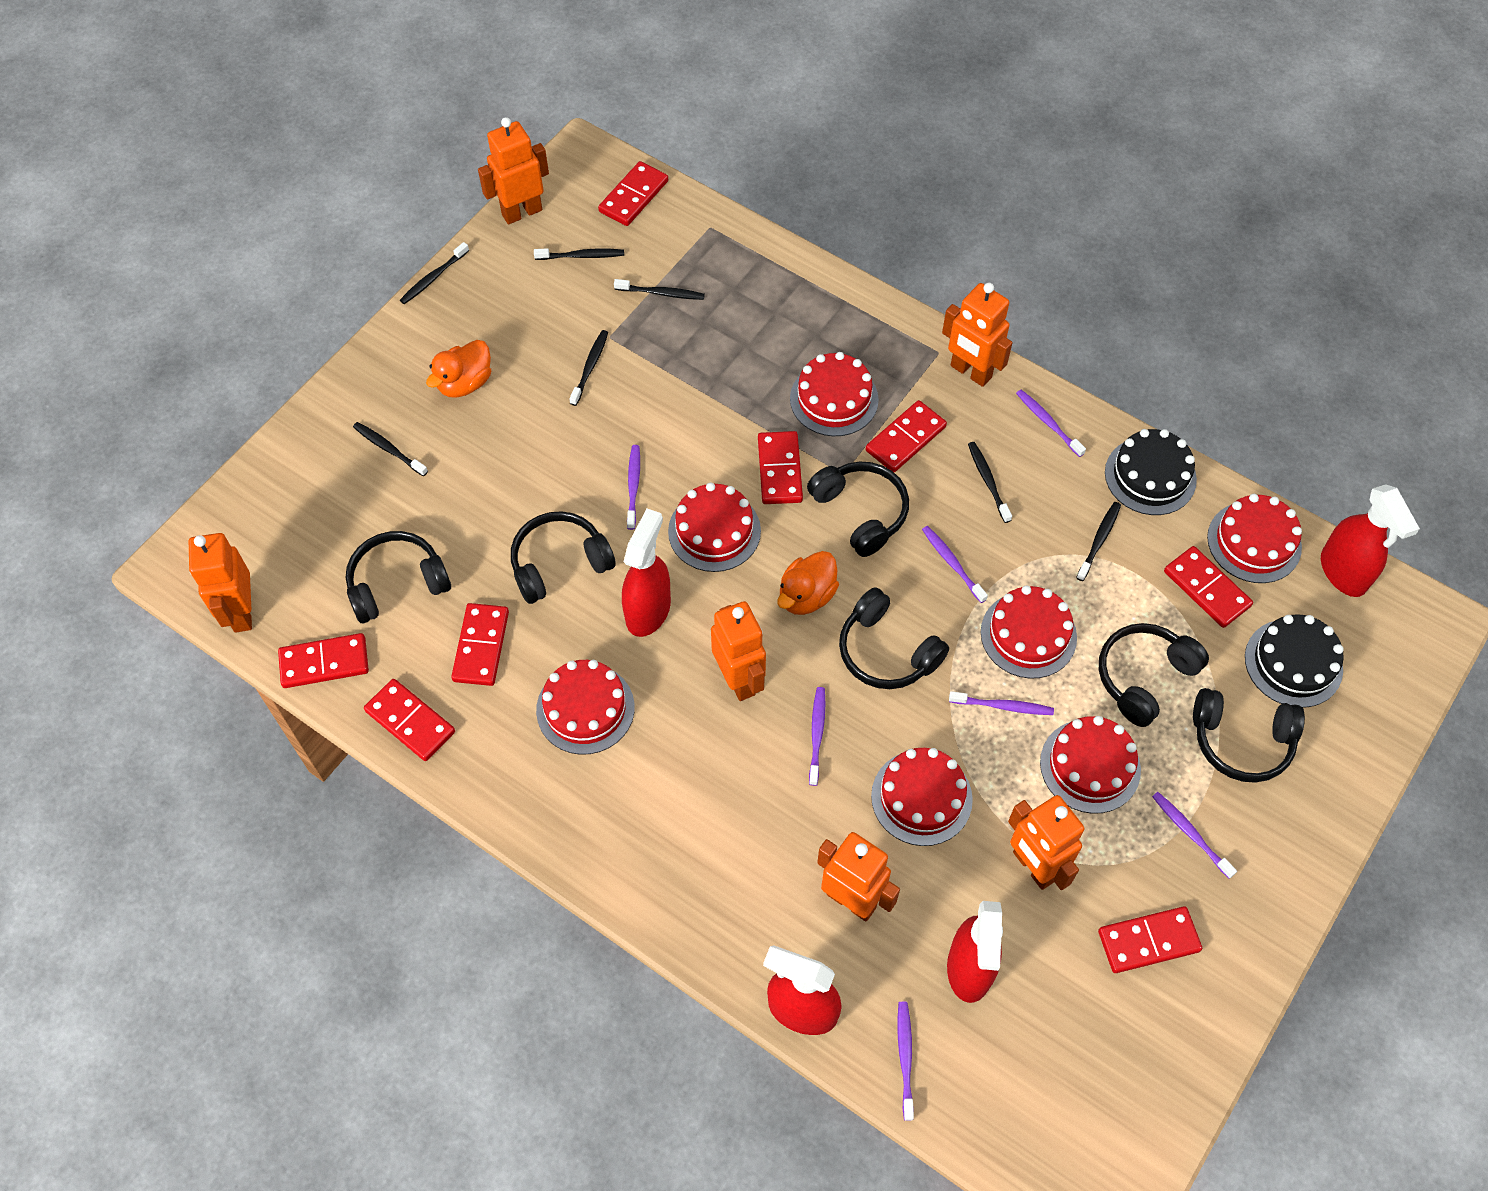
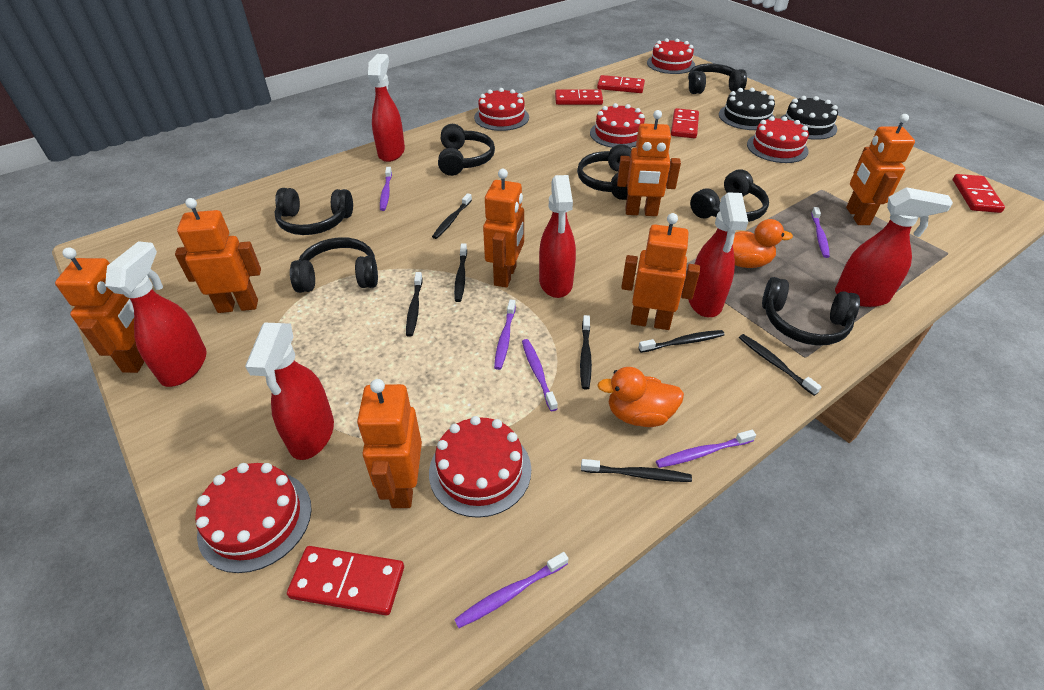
black headphones: 6 -> 7
orange robot: 6 -> 7
purple toothbrush: 7 -> 6
red cake: 7 -> 6
red domino: 8 -> 5
red spray bottle: 4 -> 6

